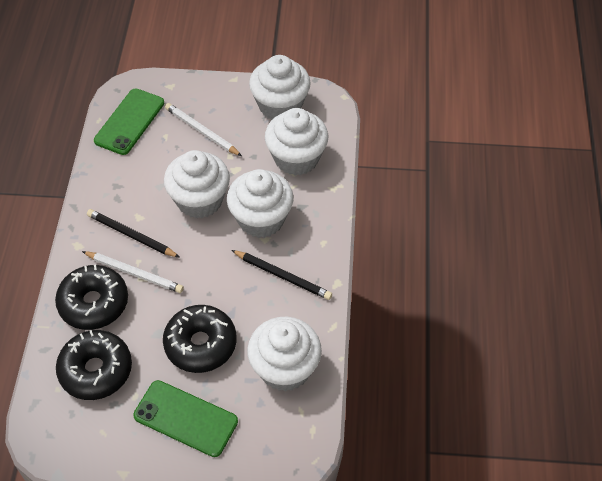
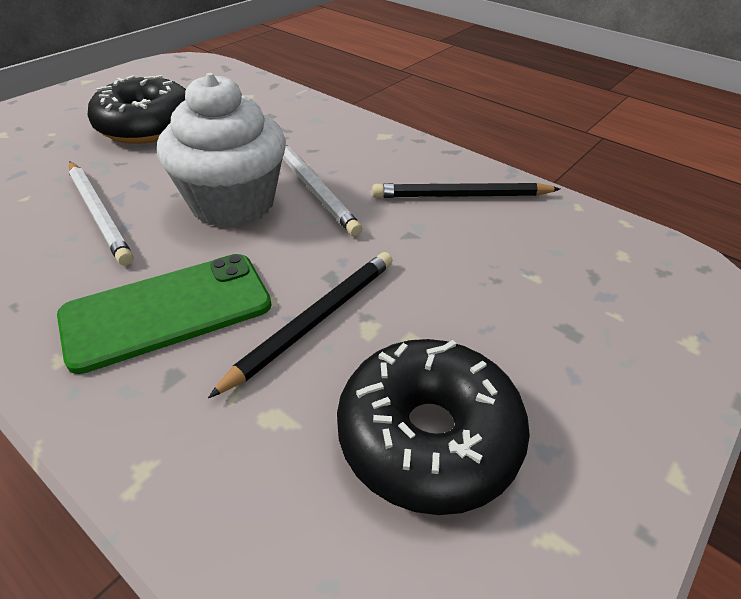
black donut: 3 -> 2
green phone: 2 -> 1
white cupcake: 5 -> 1

